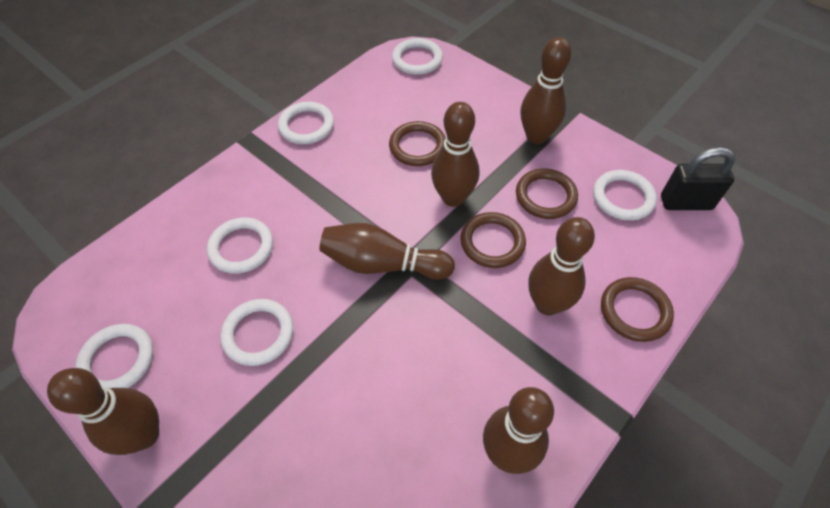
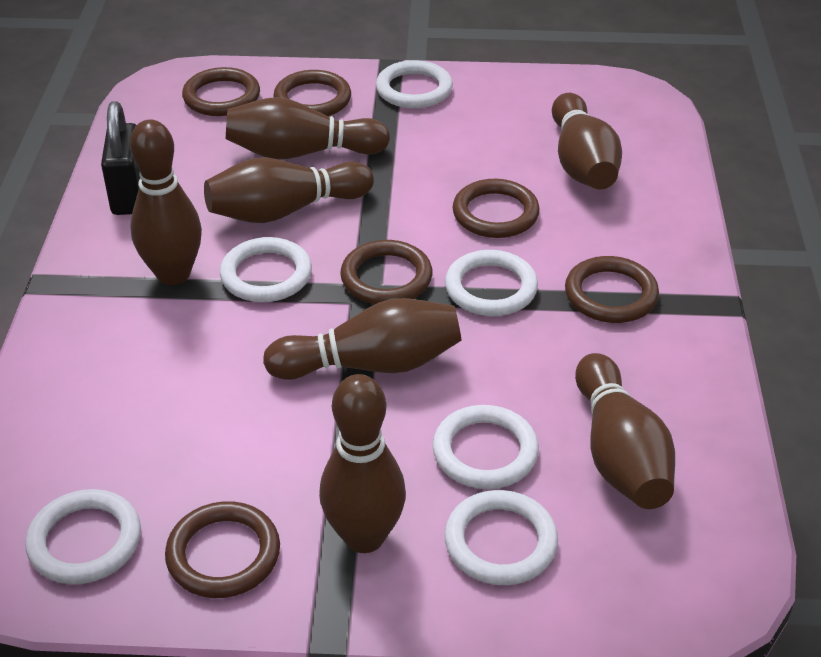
brown bowling pin: 6 -> 7
brown ring: 4 -> 6

